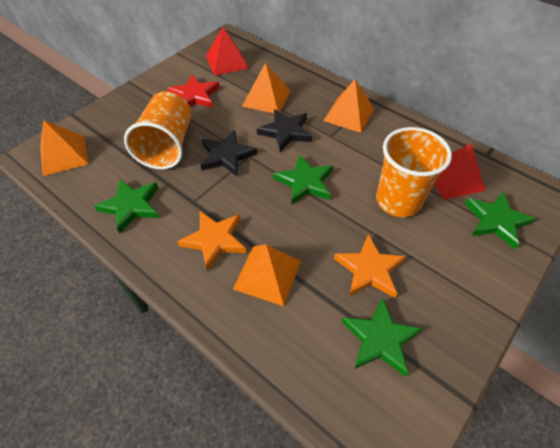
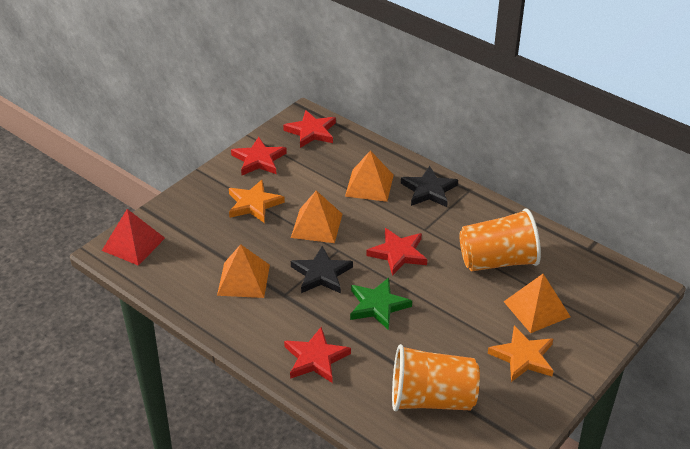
green star: 4 -> 1
red pyramid: 2 -> 1
red star: 1 -> 4

